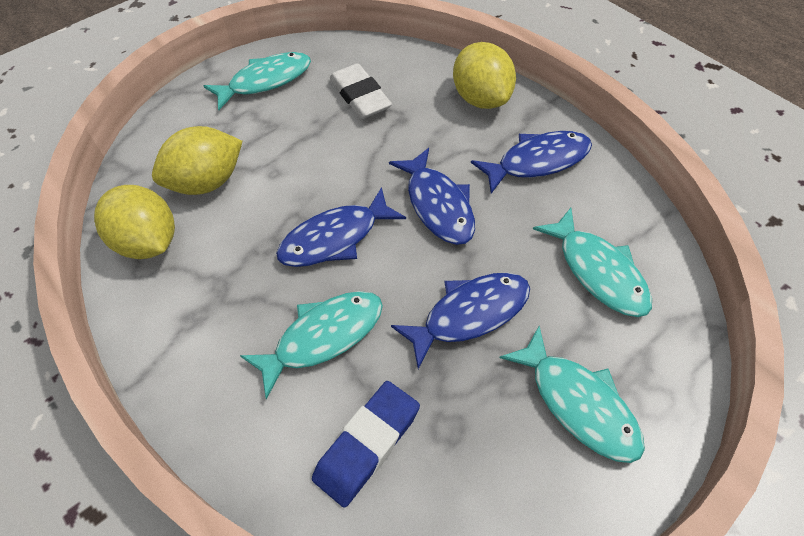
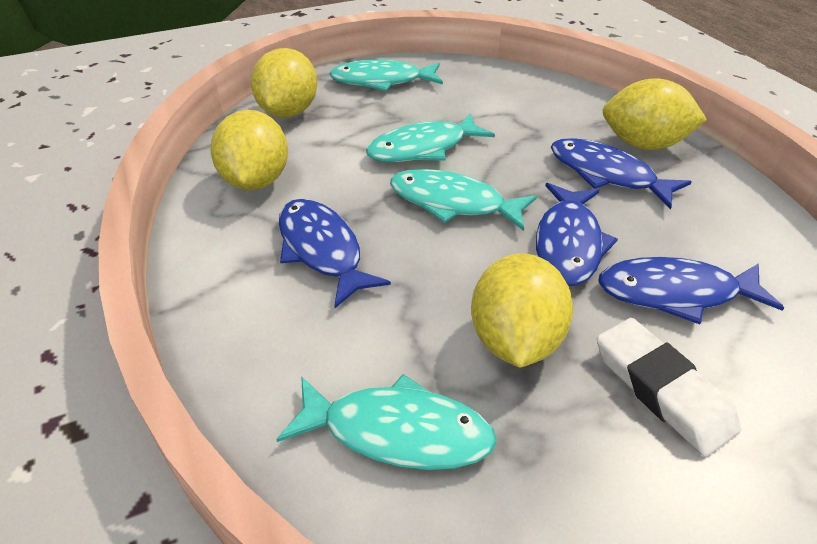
blue eraser: 1 -> 0
yellow lemon: 3 -> 4

